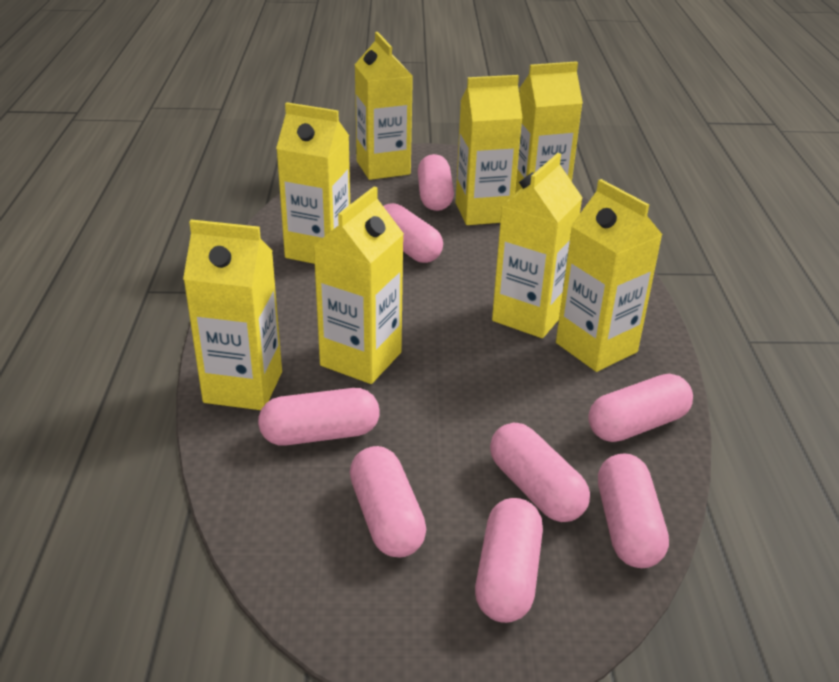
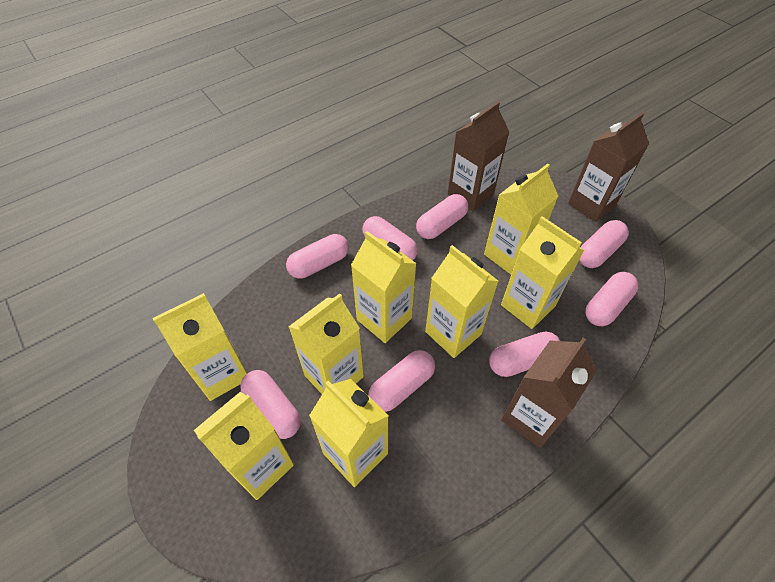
brown carton: 0 -> 3

